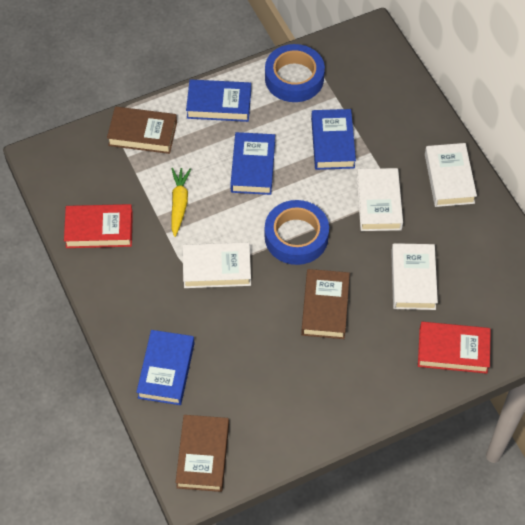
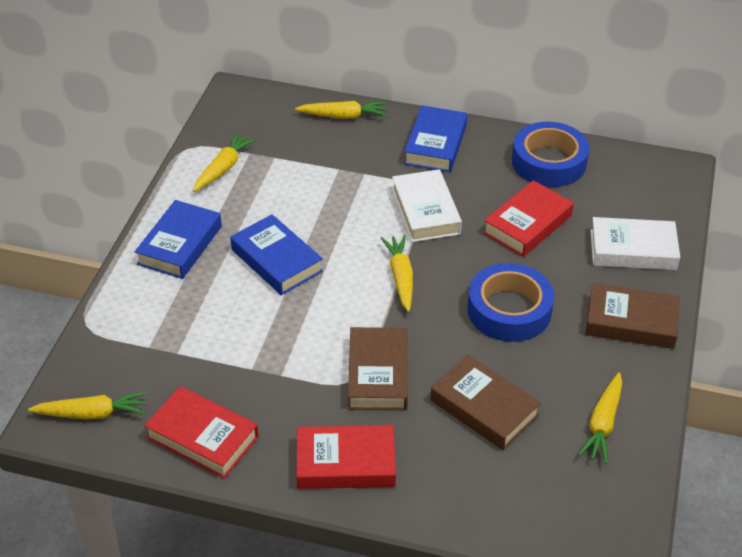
blue book: 4 -> 3
red book: 2 -> 3
white book: 4 -> 2
yellow carrot: 1 -> 5

